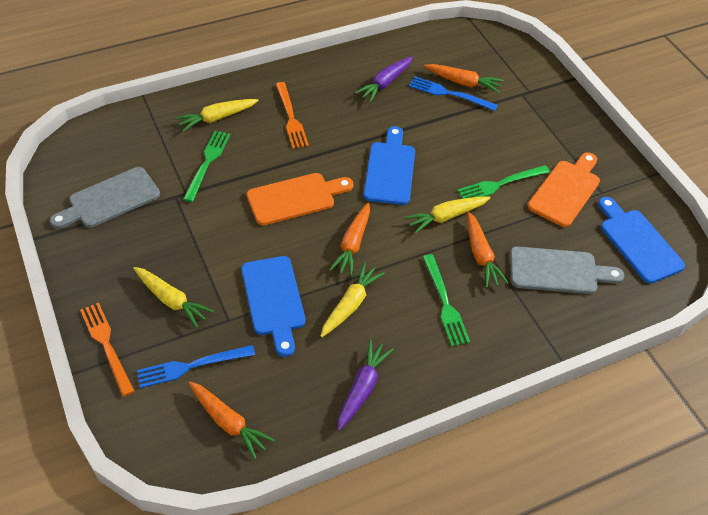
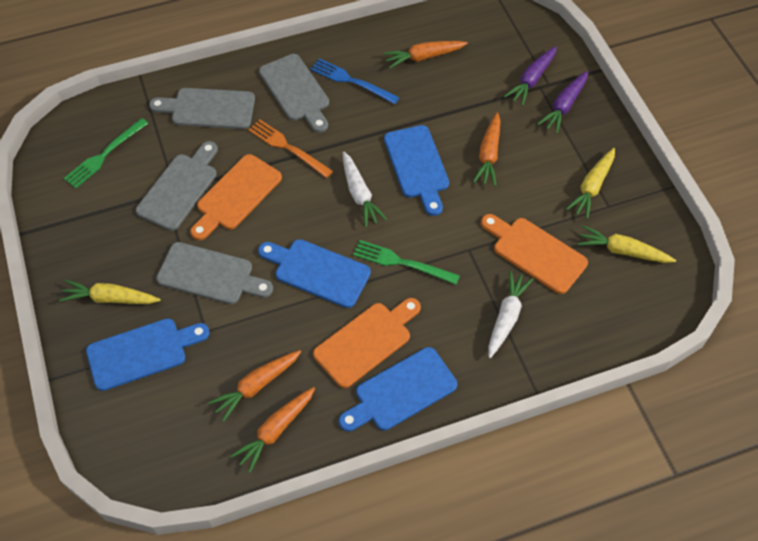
blue cutting board: 3 -> 4
blue fork: 2 -> 1
green fork: 3 -> 2
grey cutting board: 2 -> 4
orange cutting board: 2 -> 3
orange fork: 2 -> 1
white carrot: 0 -> 2
yellow carrot: 4 -> 3

